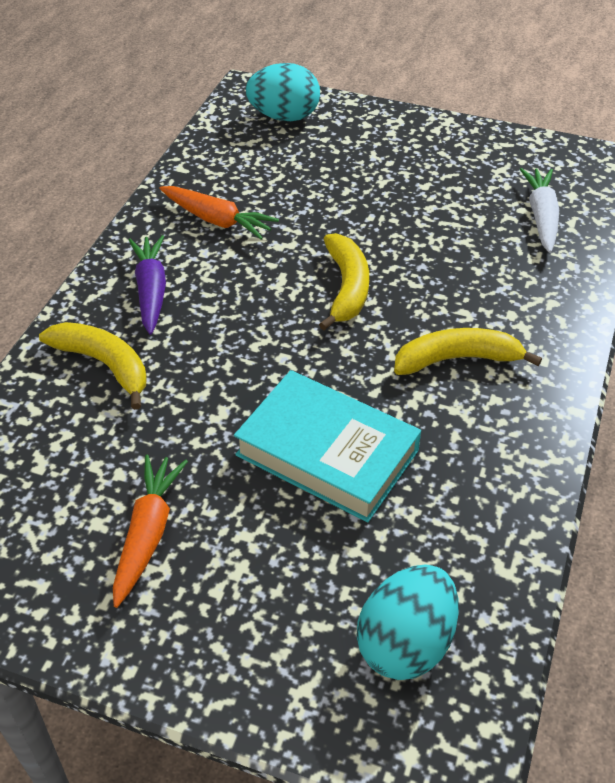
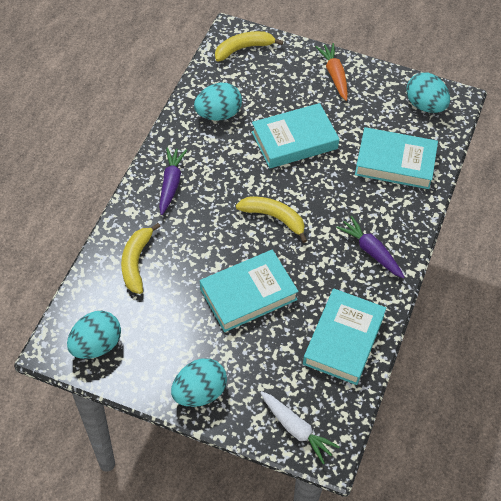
orange carrot: 2 -> 1
purple carrot: 1 -> 2
turquoise book: 1 -> 4
turquoise egg: 2 -> 4

